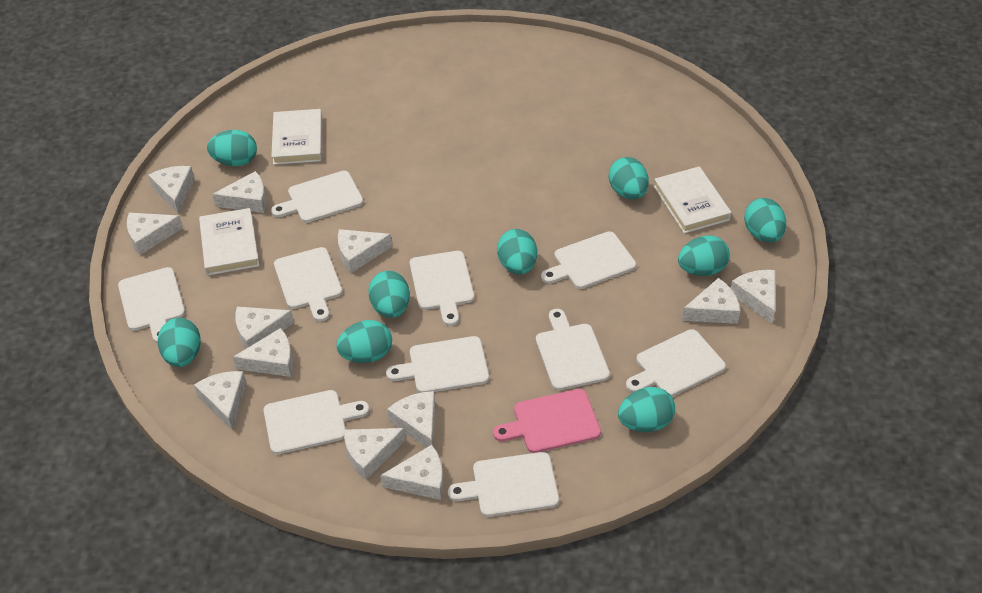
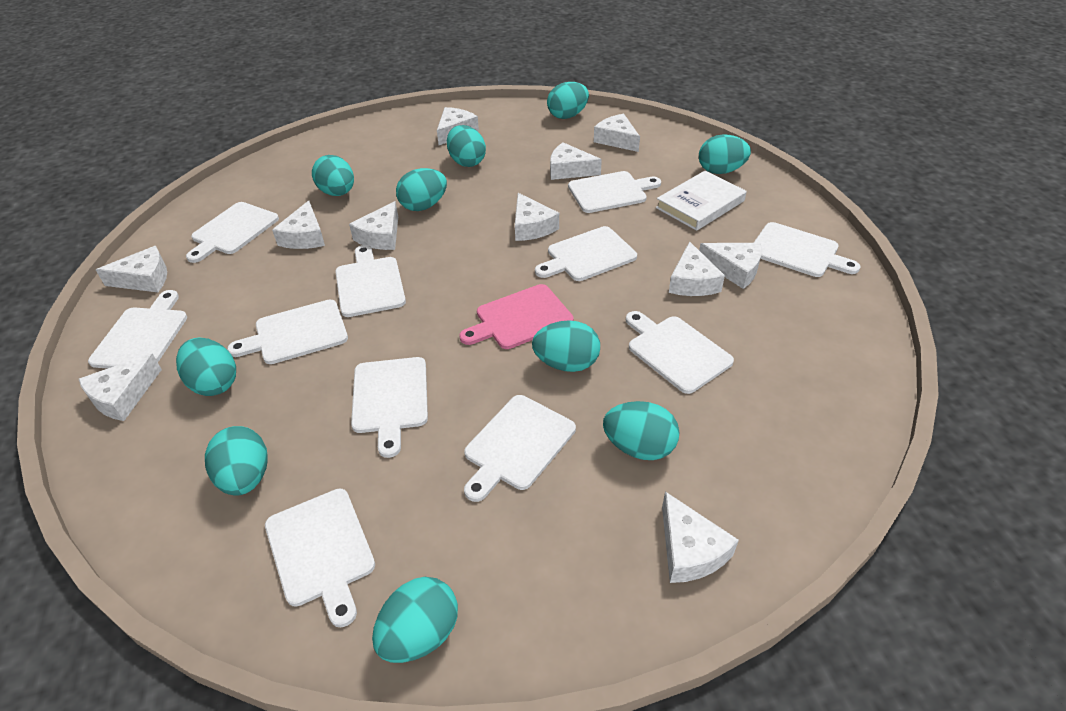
turquoise egg: 9 -> 10
white book: 3 -> 1
white cheese: 12 -> 11
white cutting board: 10 -> 11

